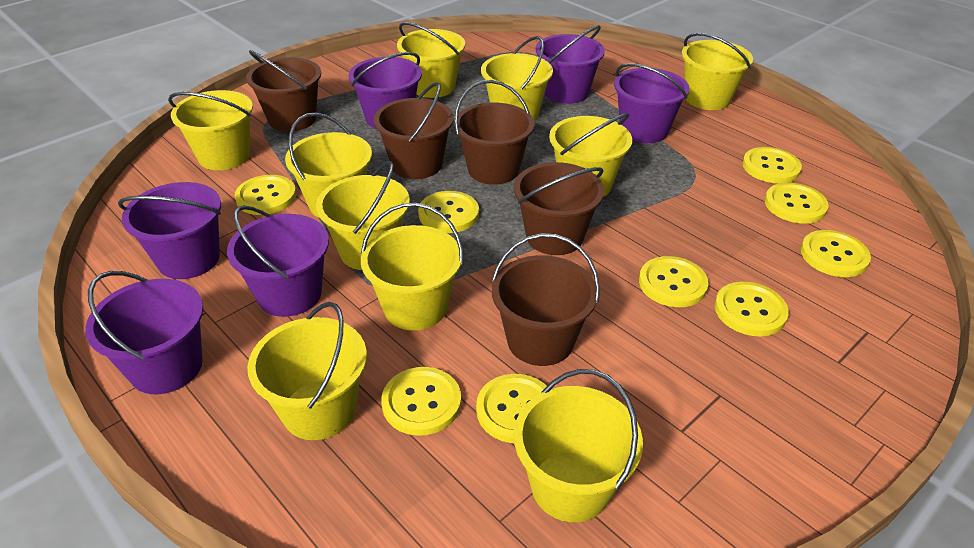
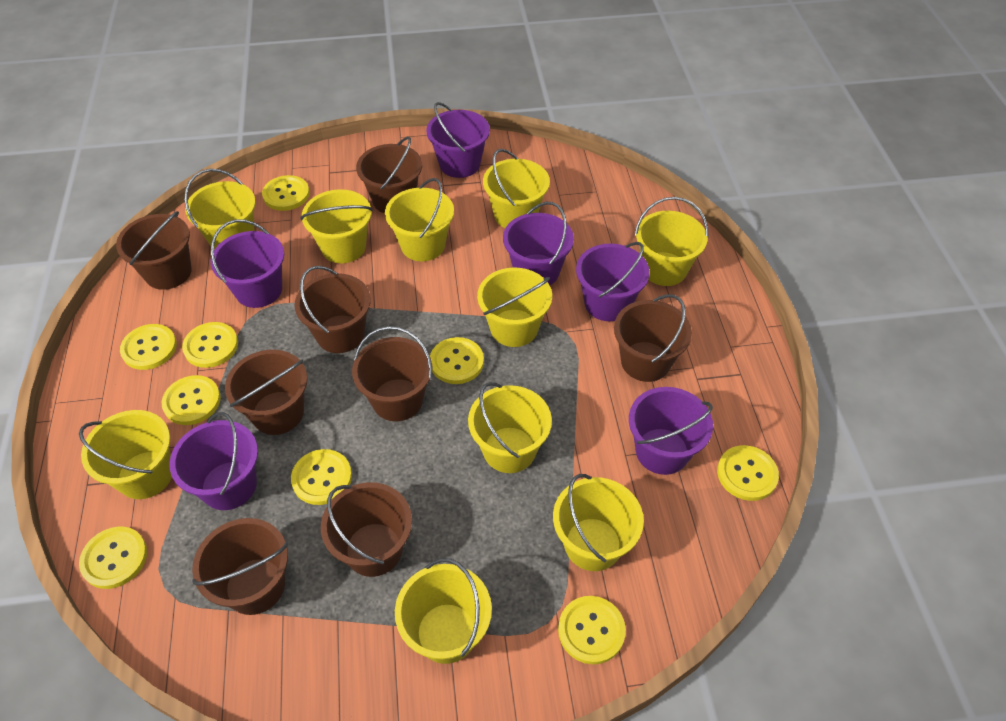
brown bucket: 5 -> 8

